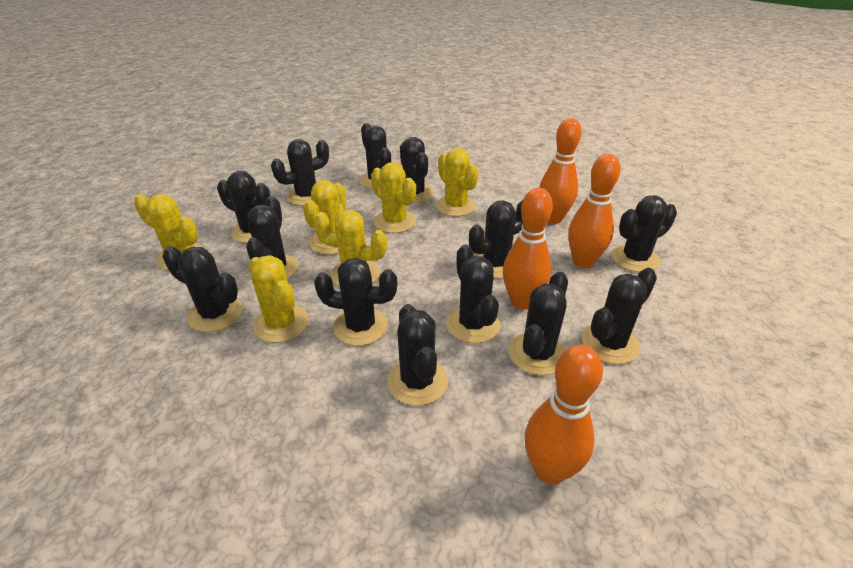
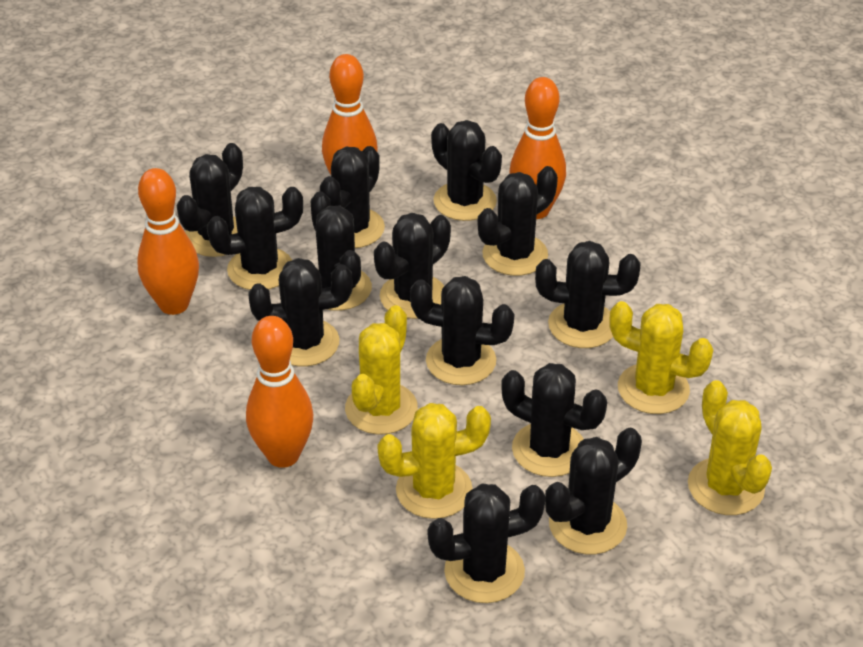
yellow cactus: 6 -> 4

